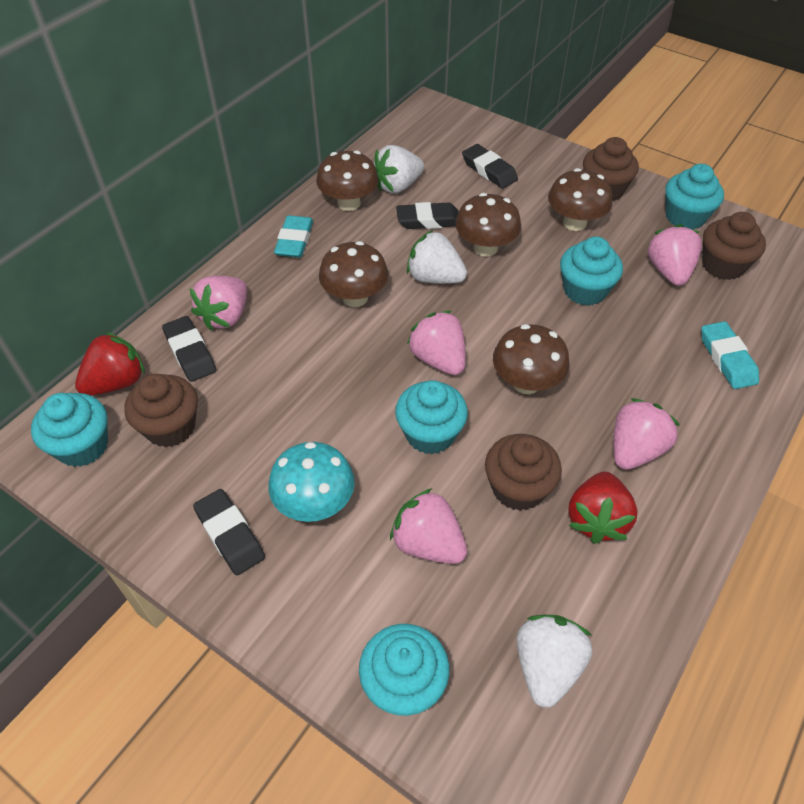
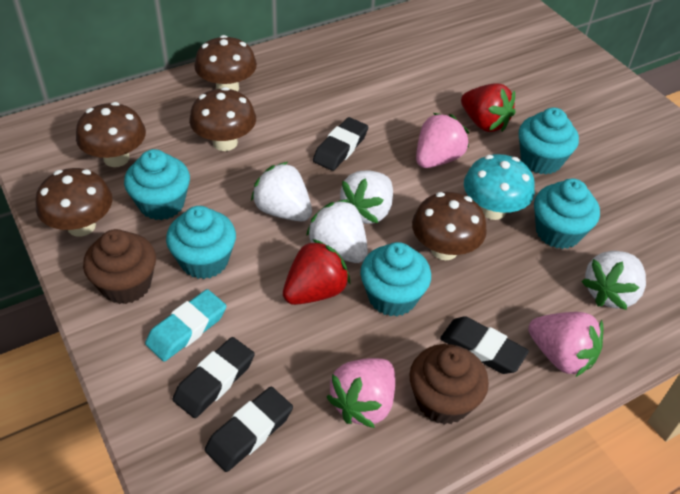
brown cupcake: 4 -> 2
pink strawberry: 5 -> 3
turquoise eraser: 2 -> 1
white strawberry: 3 -> 4

